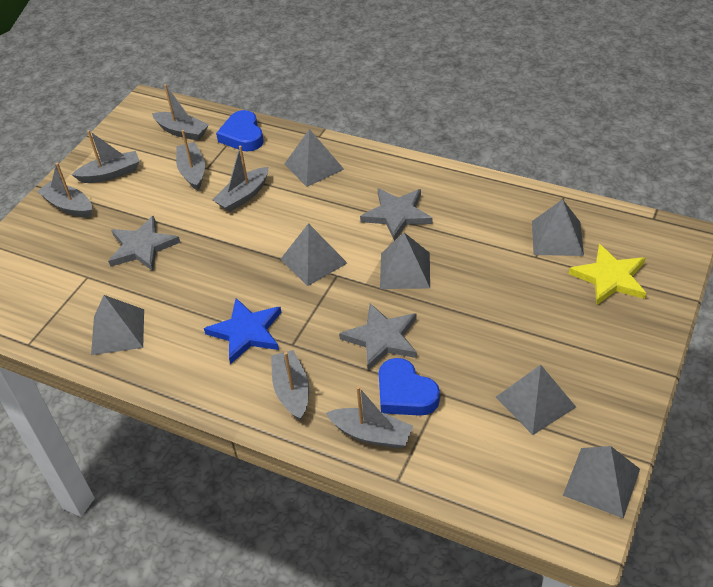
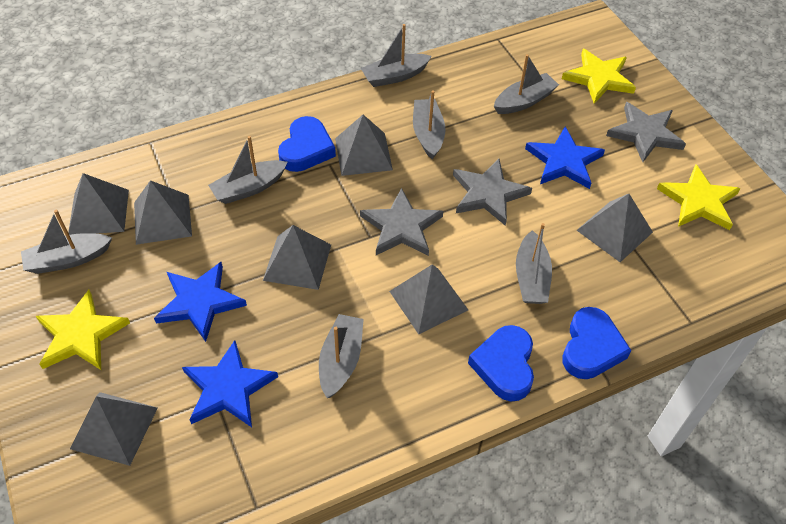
blue heart: 2 -> 3
blue star: 1 -> 3
yellow star: 1 -> 3

